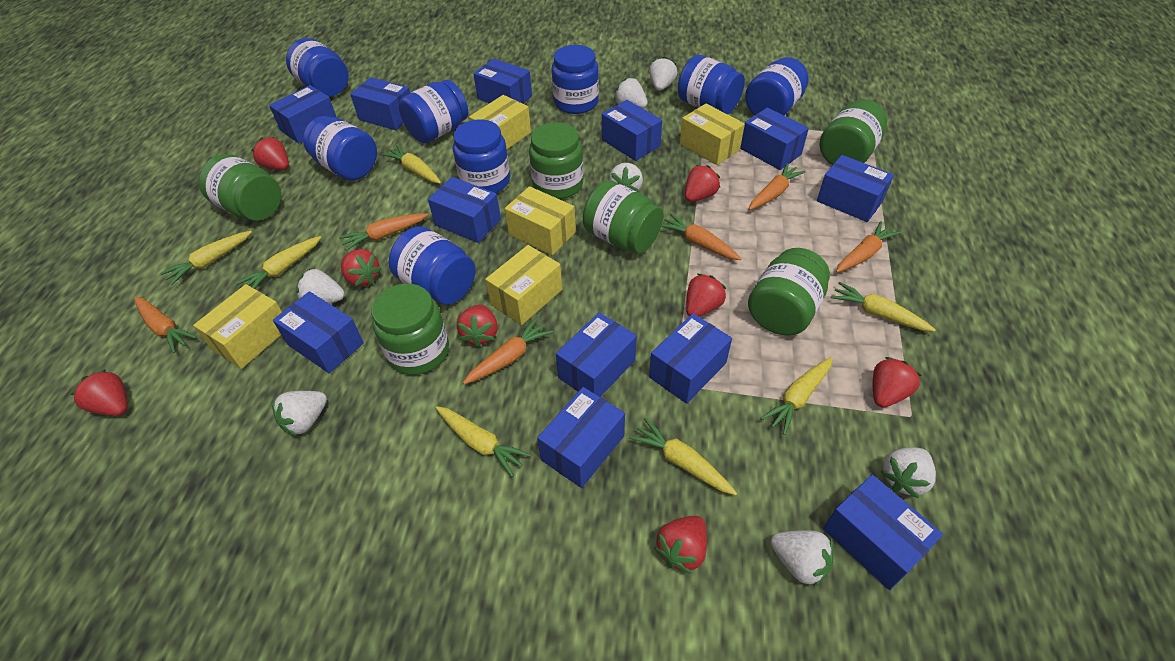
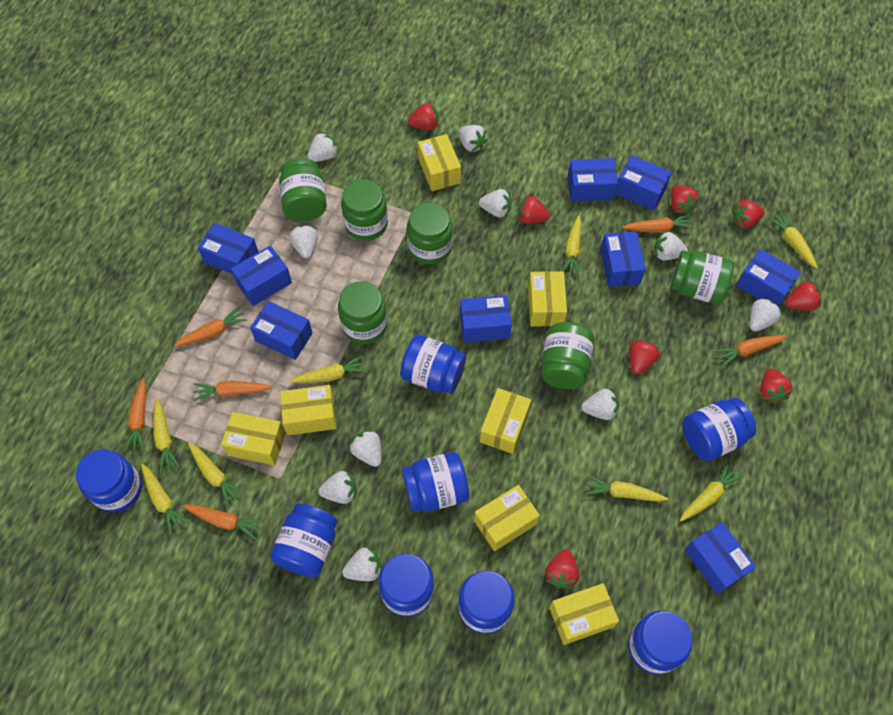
blue box: 12 -> 9
white strawberry: 7 -> 10
yellow box: 5 -> 7
yellow carrot: 7 -> 8

